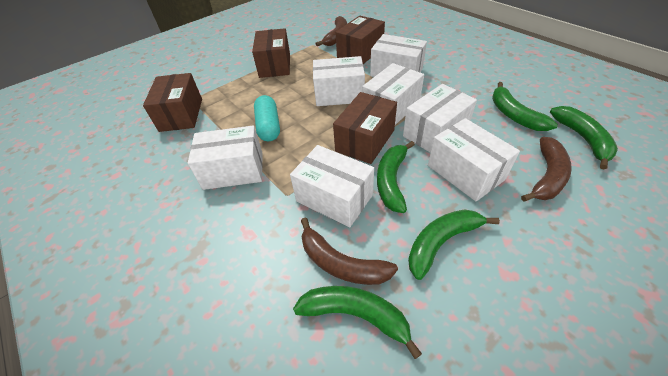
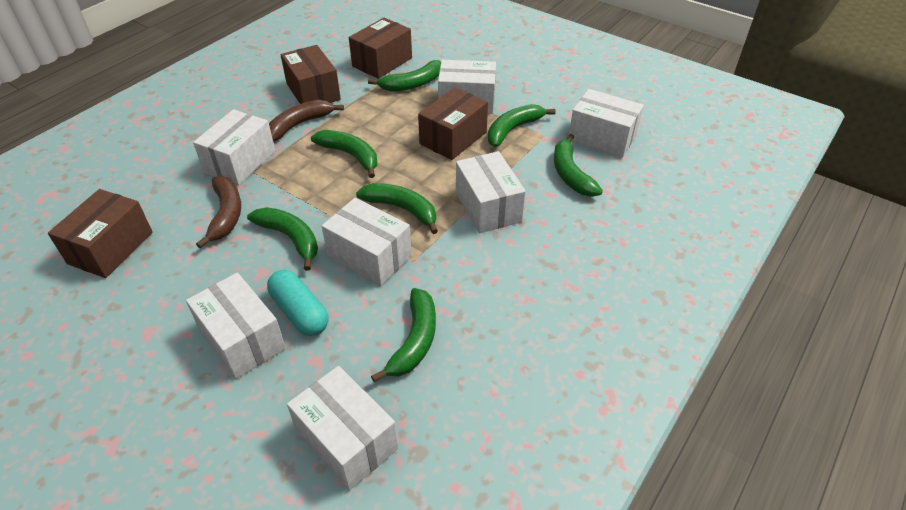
brown banana: 3 -> 2
green banana: 5 -> 7

